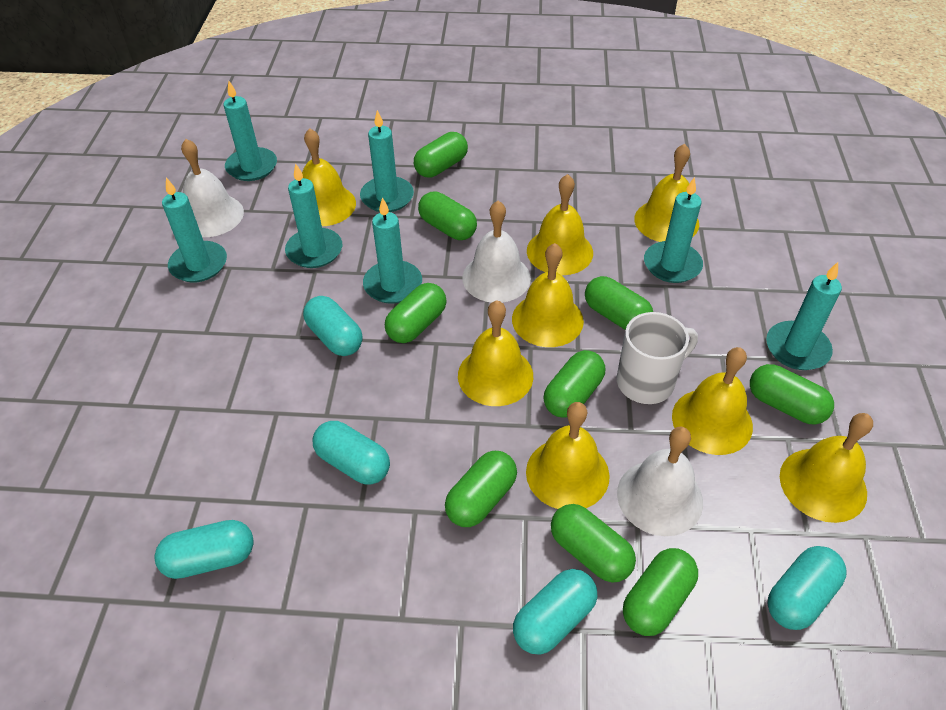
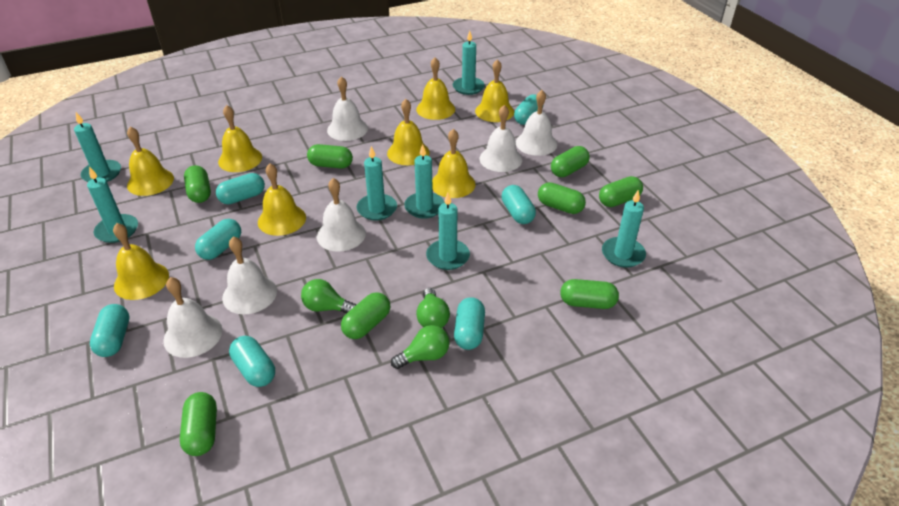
green capsule: 9 -> 8
green light bulb: 0 -> 3
turquoise capsule: 5 -> 7
white bell: 3 -> 6
white mug: 1 -> 0

